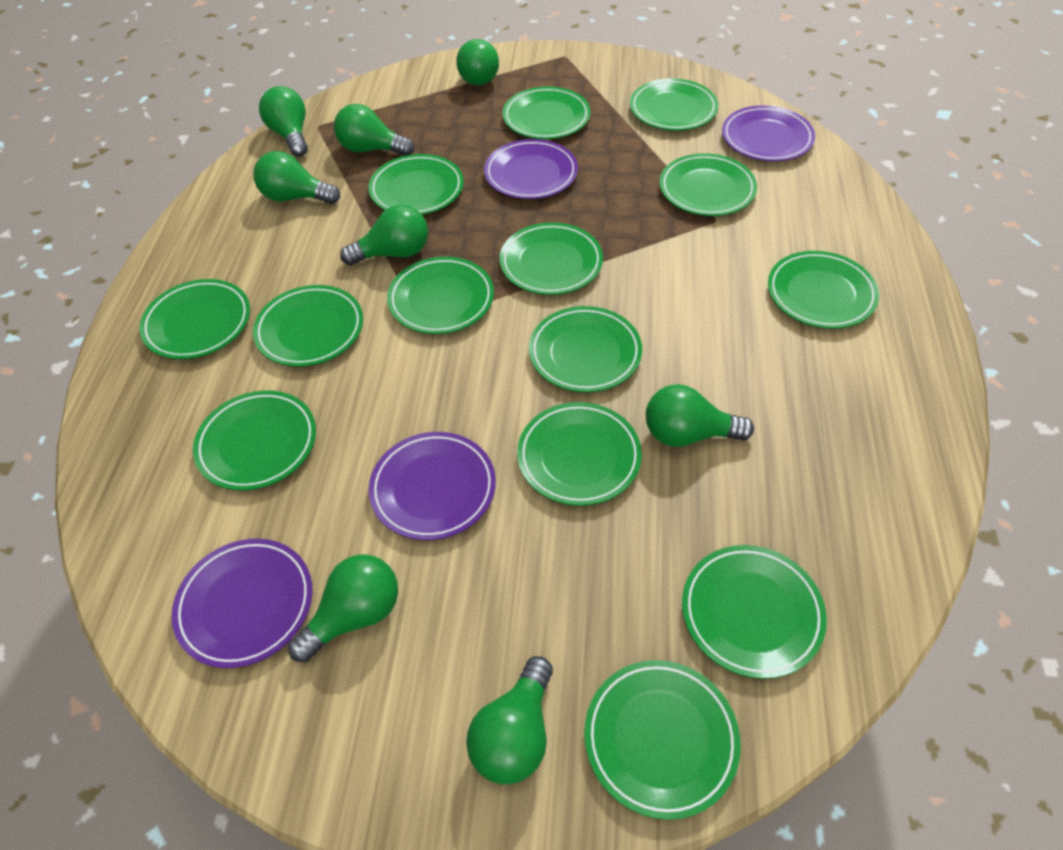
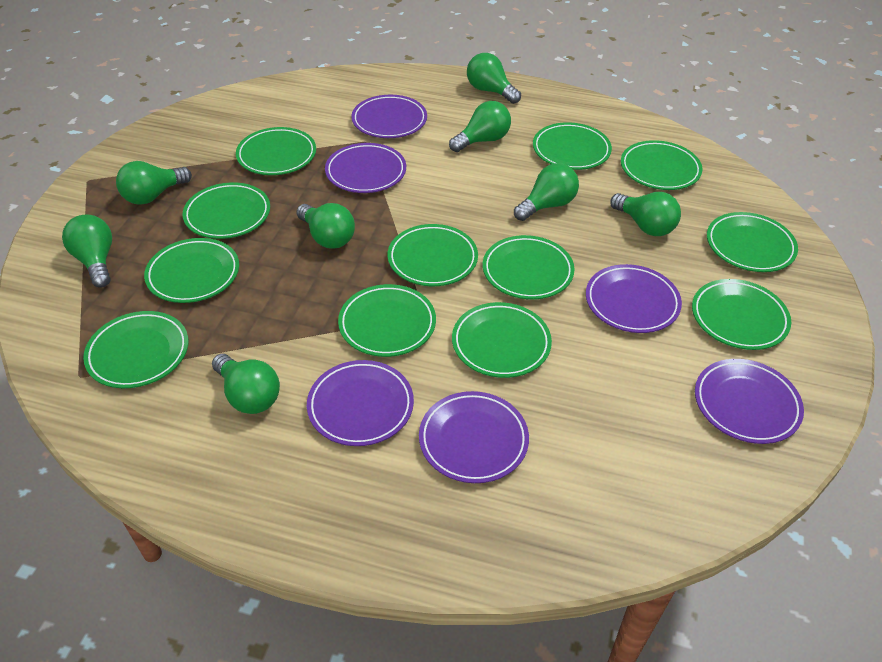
green plate: 14 -> 12
purple plate: 4 -> 6

